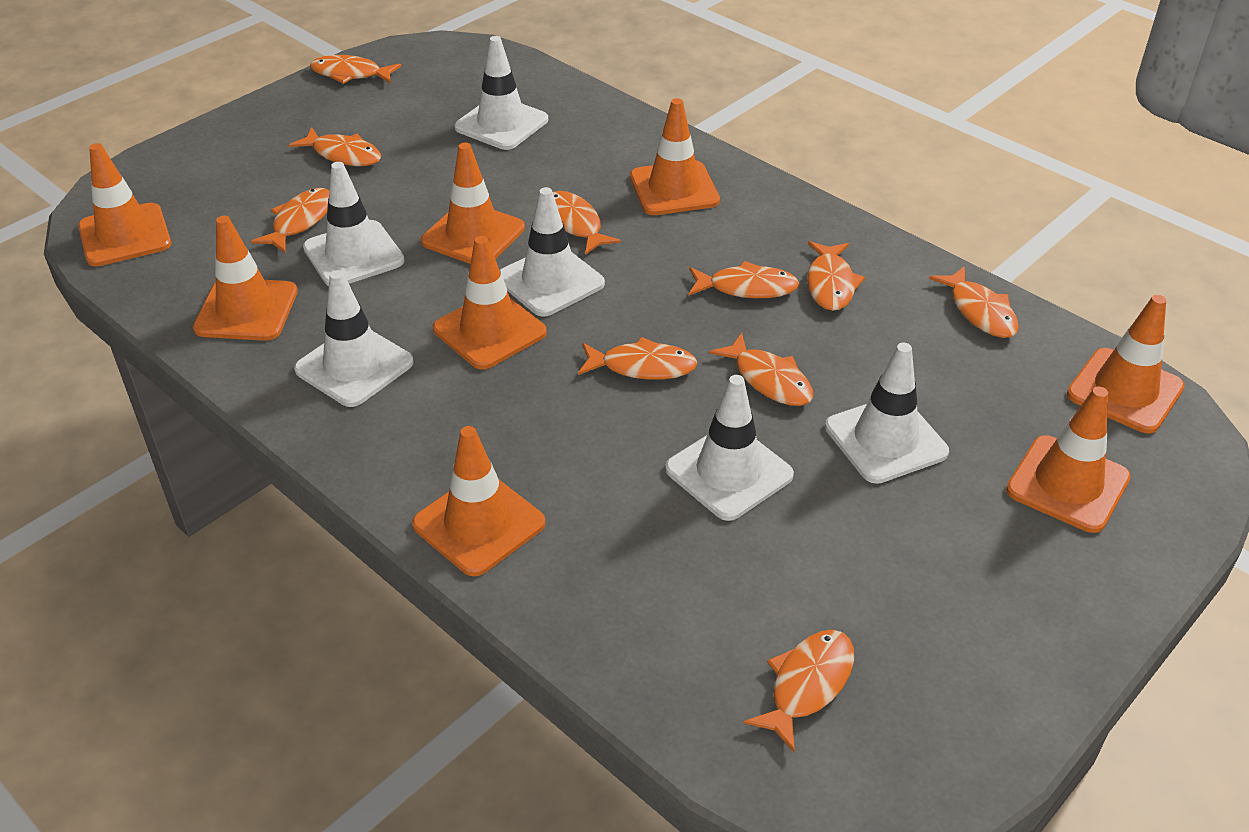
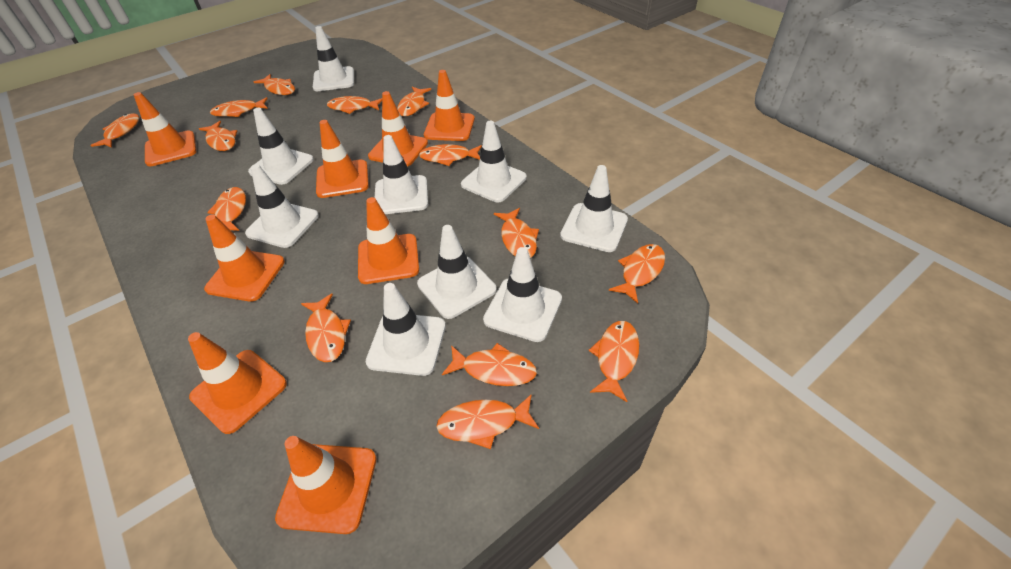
orange fish: 10 -> 14
white traffic cone: 6 -> 9

